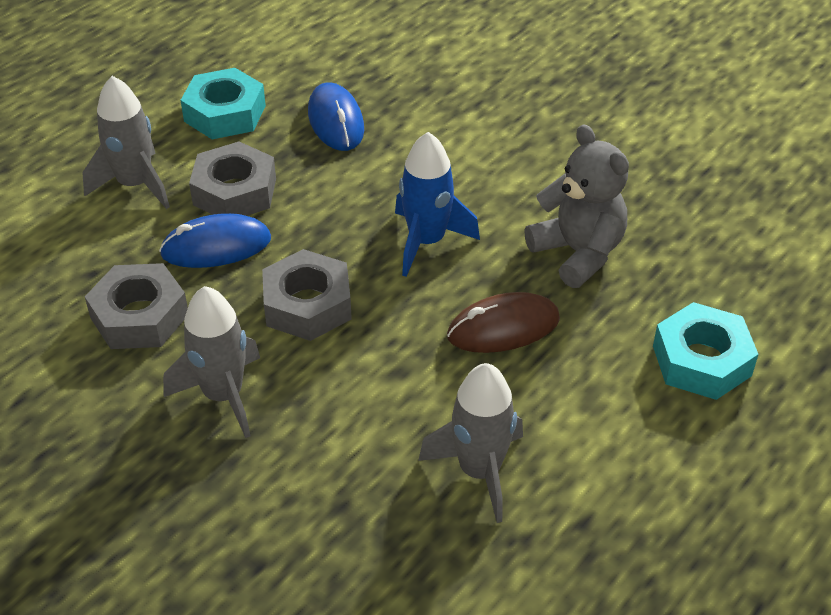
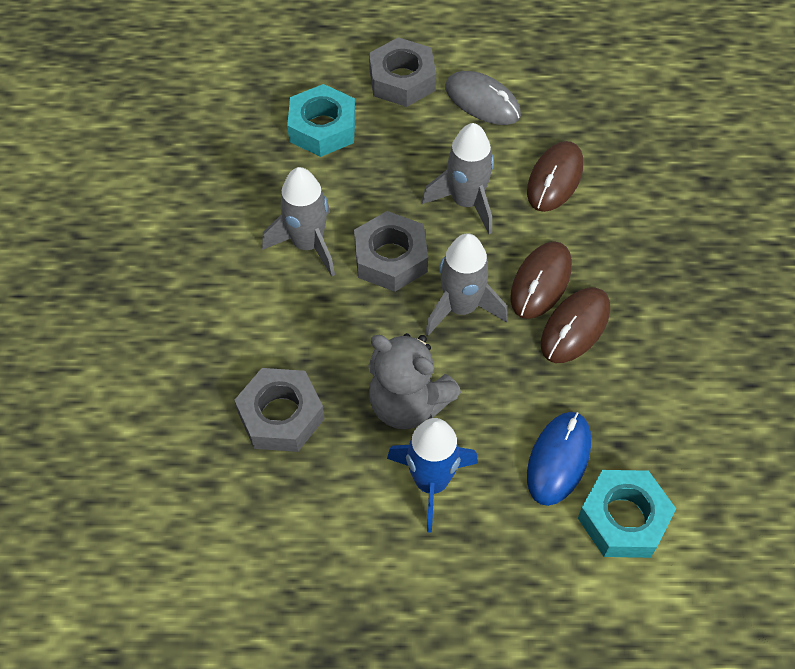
blue mouse: 2 -> 1
brown mouse: 1 -> 3
grey mouse: 0 -> 1

